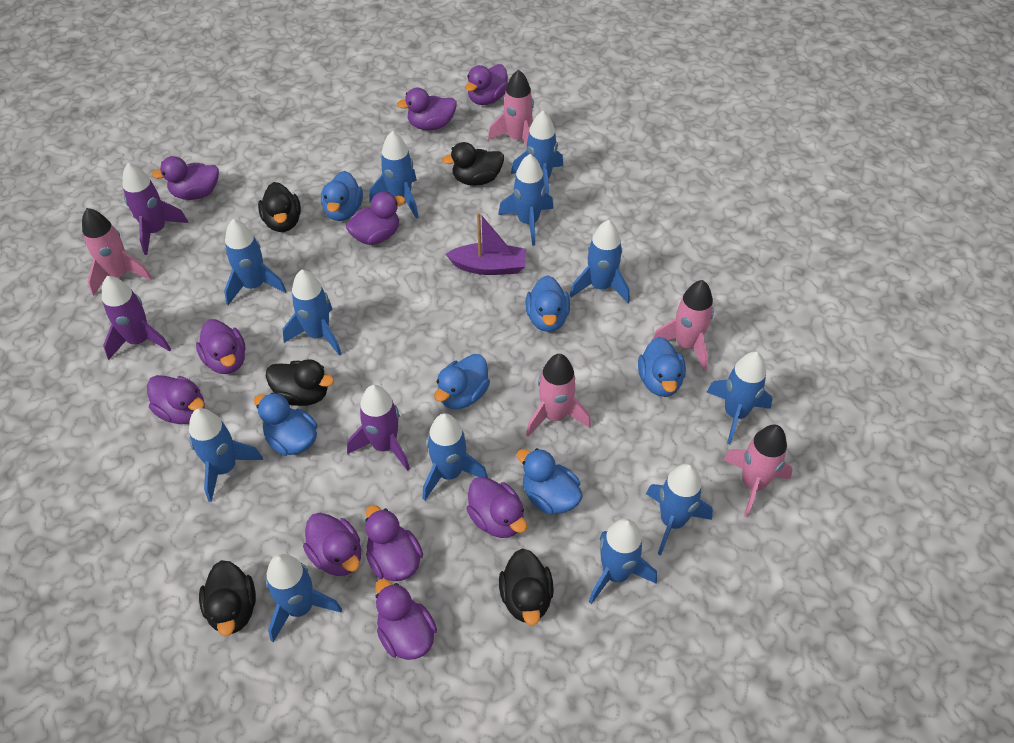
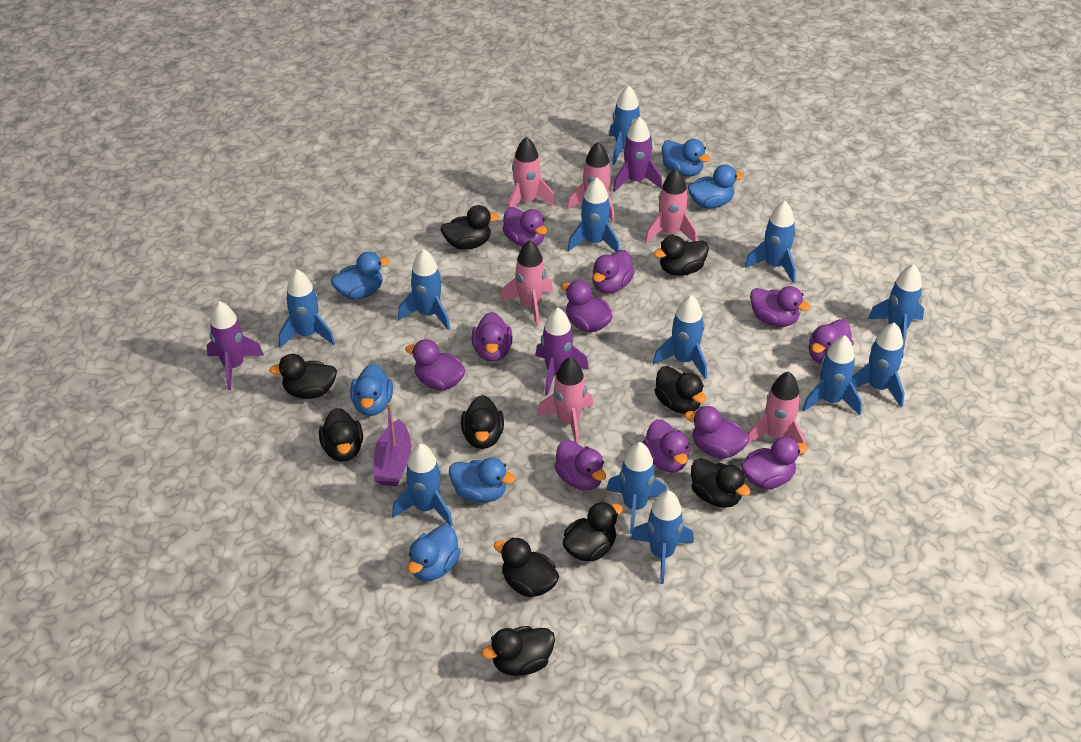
black duck: 5 -> 10
pink rocket: 5 -> 6
purple duck: 10 -> 11

